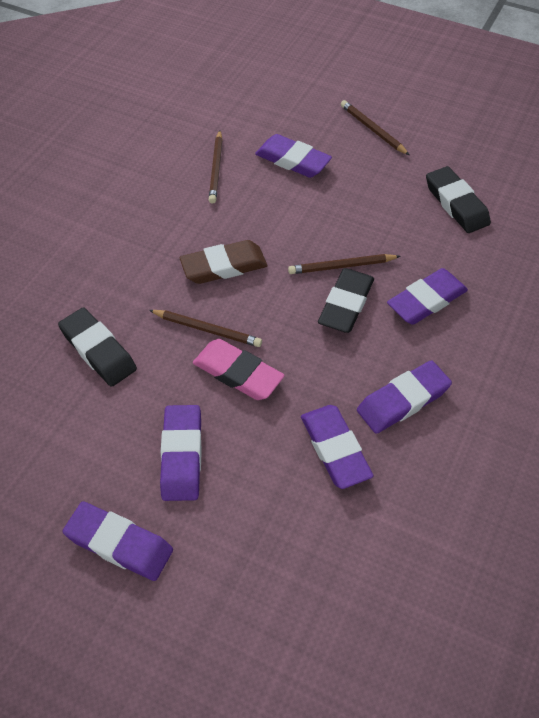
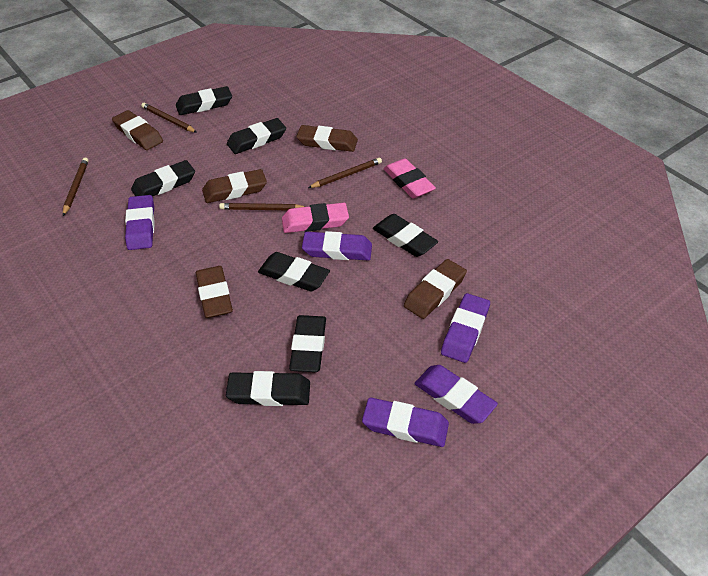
black eraser: 3 -> 7
brown eraser: 1 -> 5
pink eraser: 1 -> 2
purple eraser: 6 -> 5

